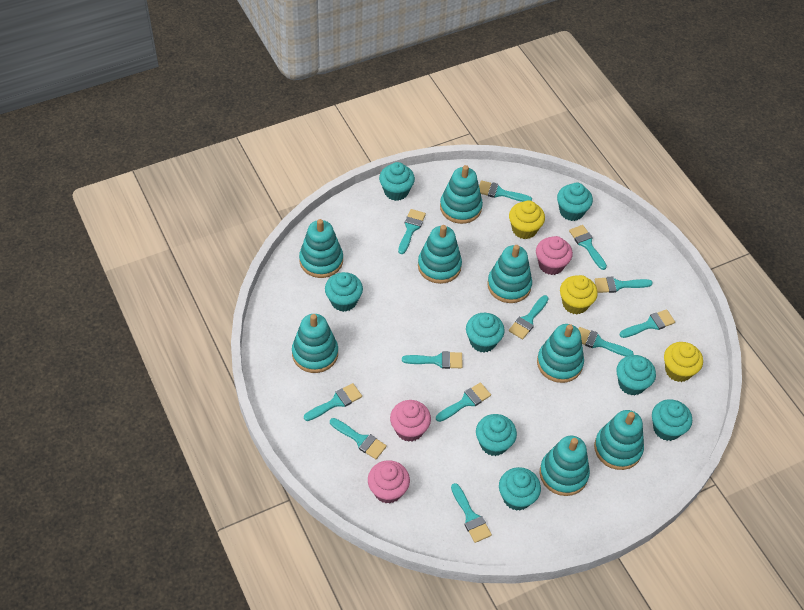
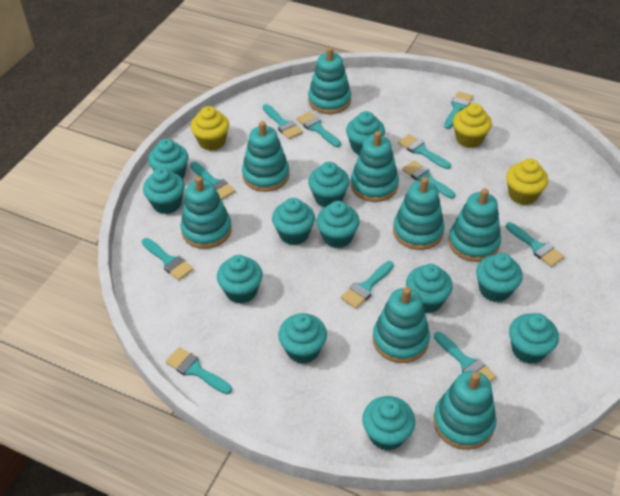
pink cupcake: 3 -> 0
turquoise brush: 12 -> 11
turquoise cupcake: 8 -> 12

